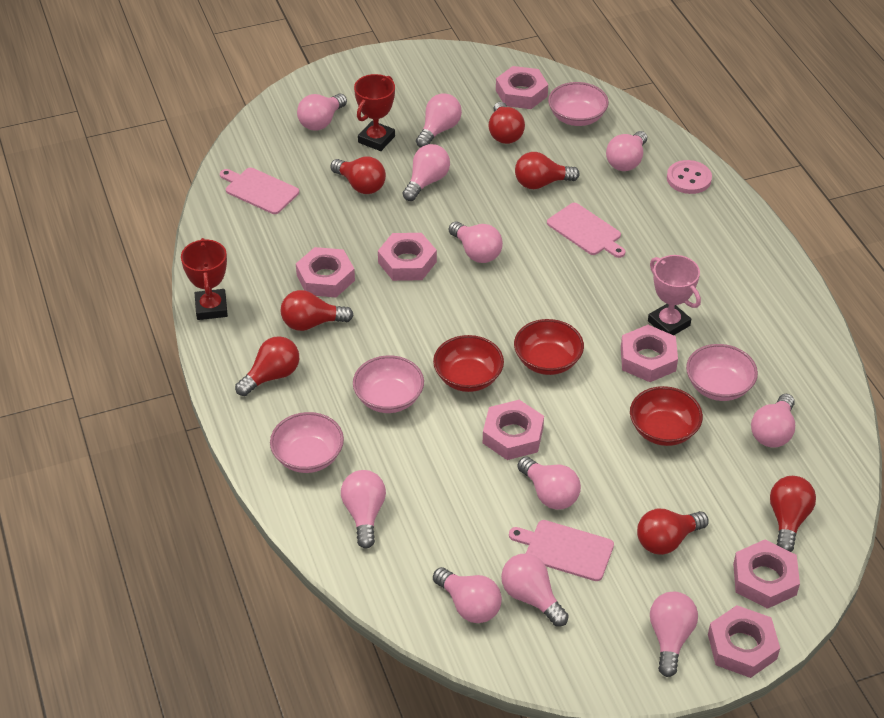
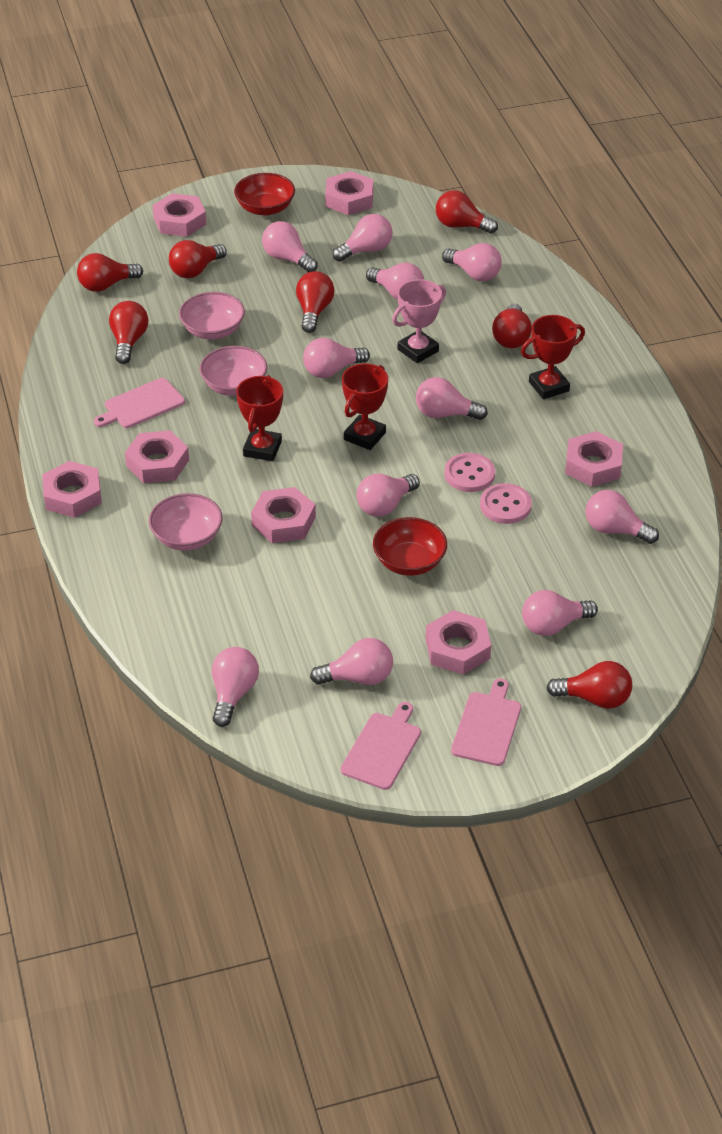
pink bowl: 4 -> 3
pink button: 1 -> 2
red bowl: 3 -> 2
red trophy: 2 -> 3

